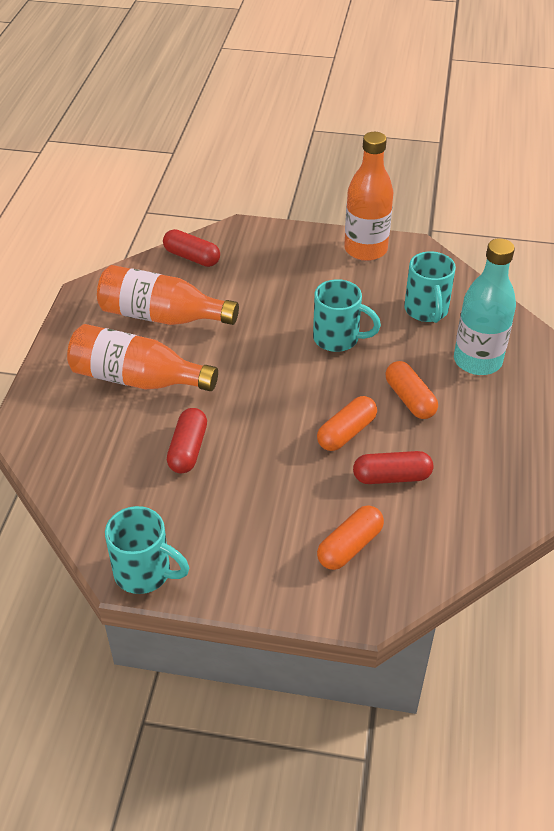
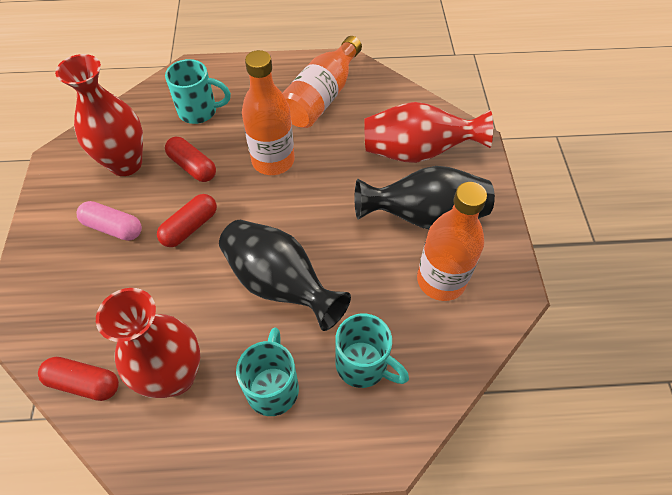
black vase: 0 -> 2
orange capsule: 3 -> 0
pink capsule: 0 -> 1
red vase: 0 -> 3
turquoise bottle: 1 -> 0

